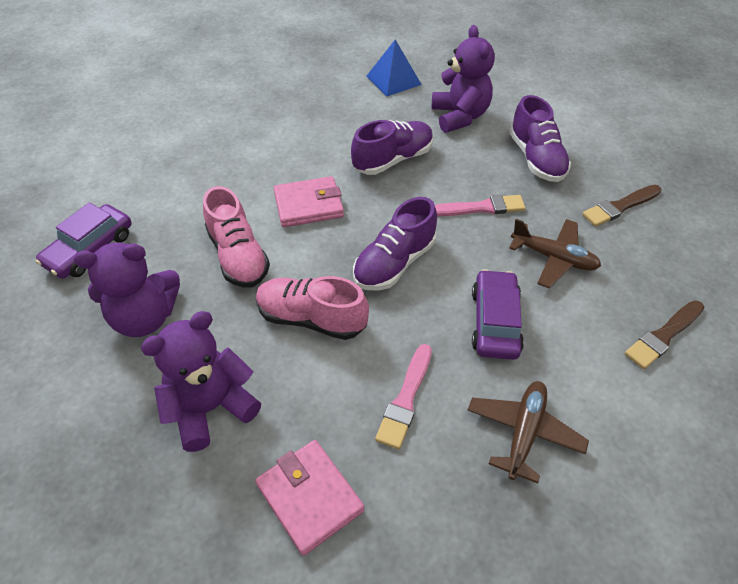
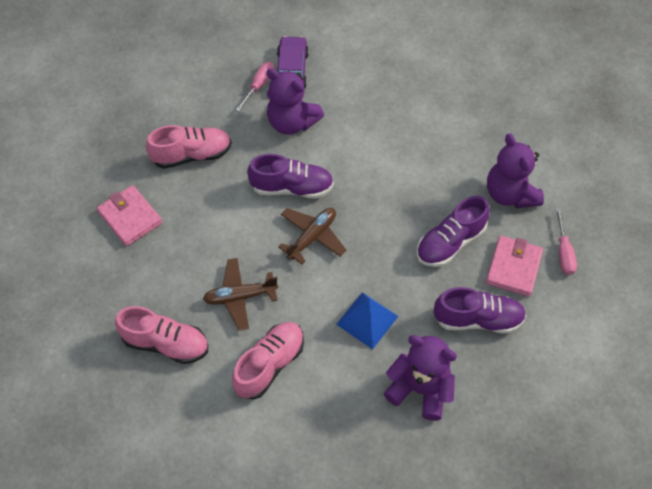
brown brush: 2 -> 0
pink brush: 2 -> 0
pink screwdriver: 0 -> 2
pink shoe: 2 -> 3
purple car: 2 -> 1

